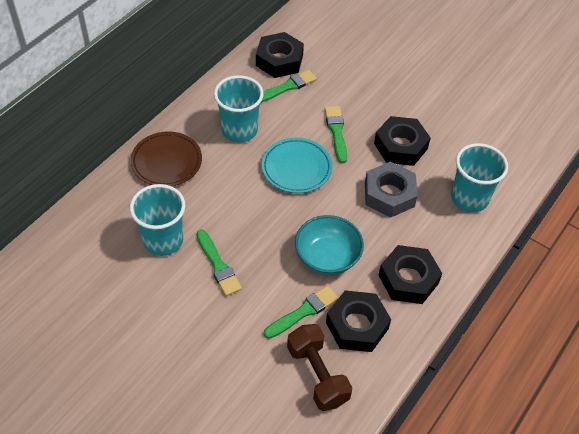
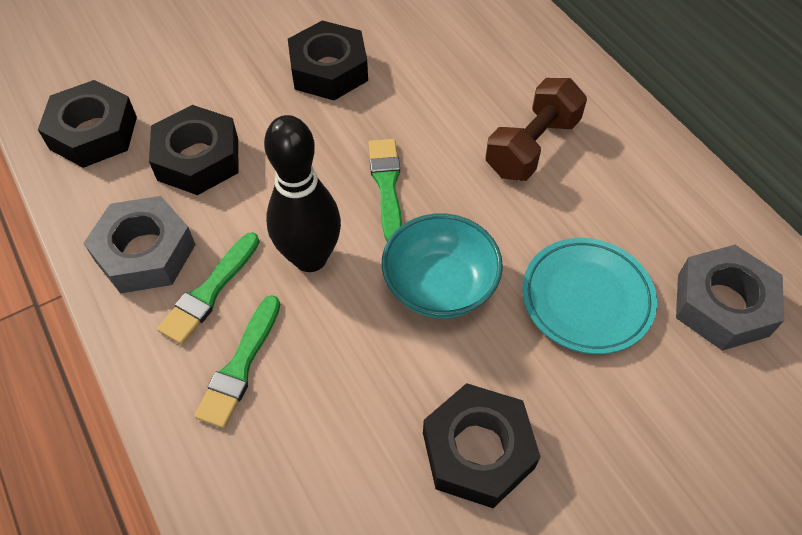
black bowling pin: 0 -> 1
brown plate: 1 -> 0
green brush: 4 -> 3
grey nut: 1 -> 2
turquoise cup: 3 -> 0

